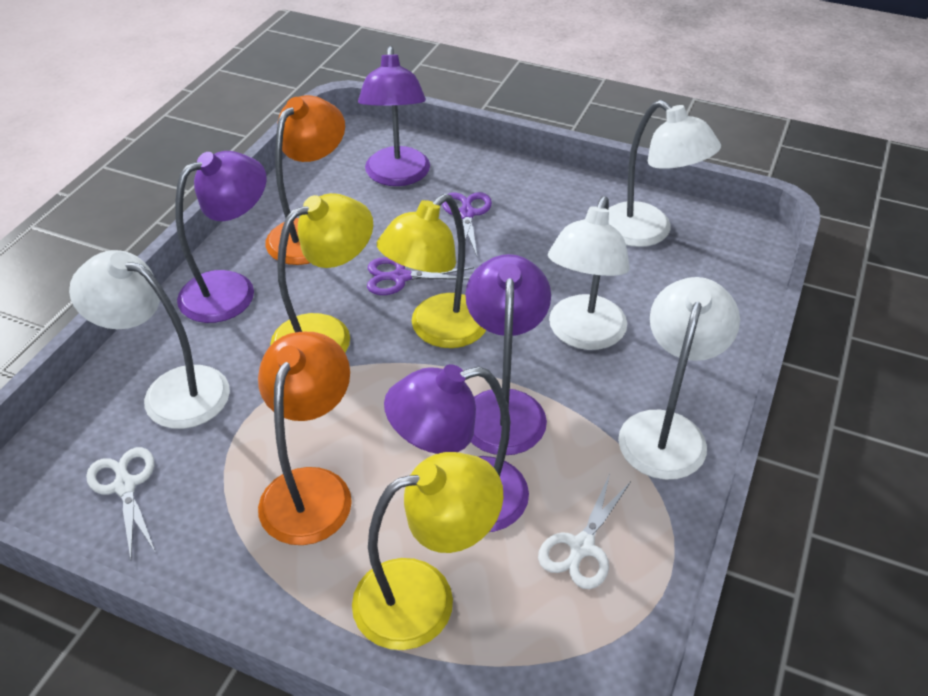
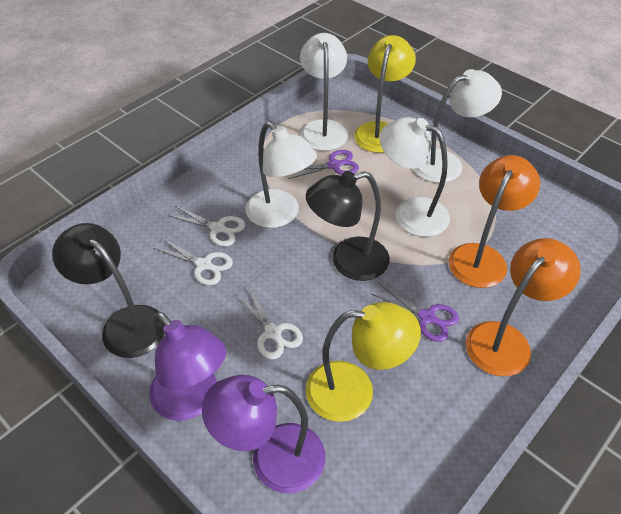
black lamp: 0 -> 2
purple lamp: 4 -> 2
white scissors: 2 -> 3
yellow lamp: 3 -> 2

